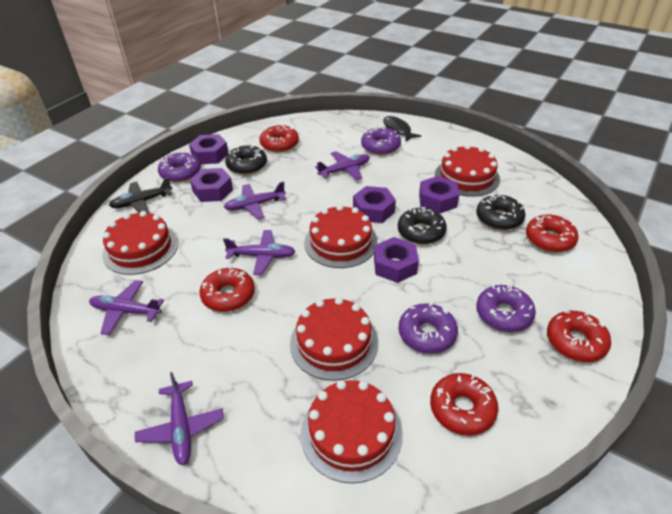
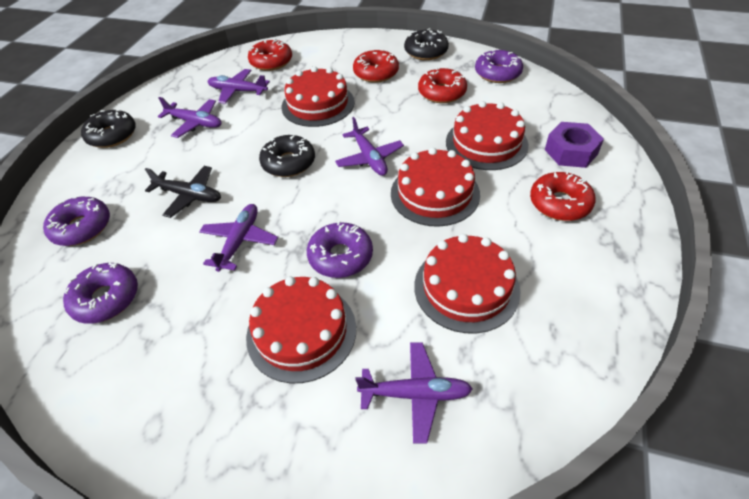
black fish: 1 -> 0
purple nut: 5 -> 1
red donut: 5 -> 4

